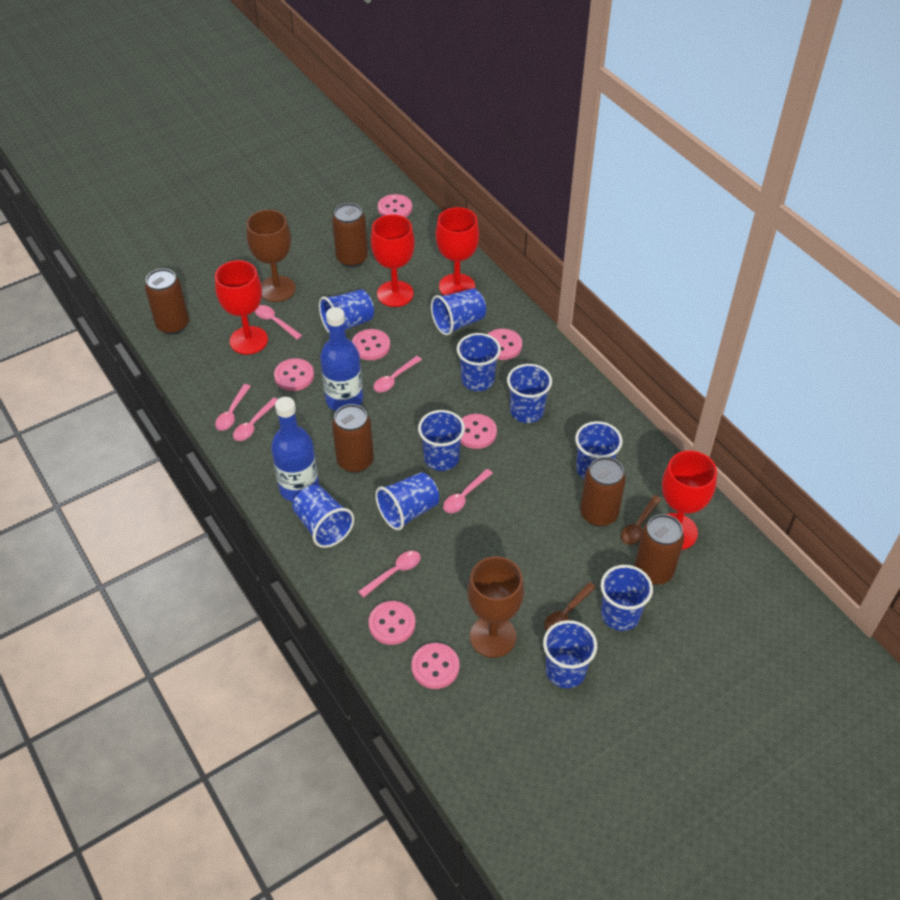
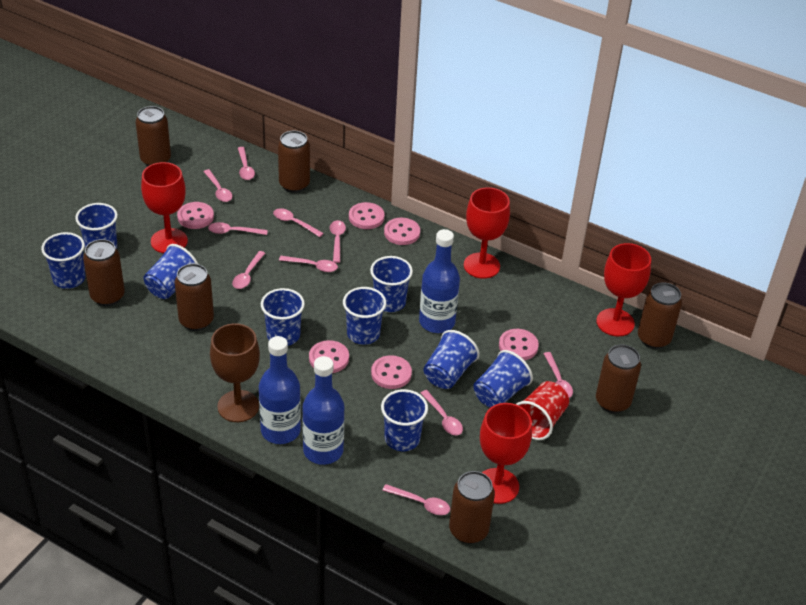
blue bottle: 2 -> 3
blue cup: 10 -> 9
brown can: 5 -> 7
brown goblet: 2 -> 1
brown spoon: 2 -> 0
pink button: 7 -> 6
pink spoon: 6 -> 10
red cup: 0 -> 1

